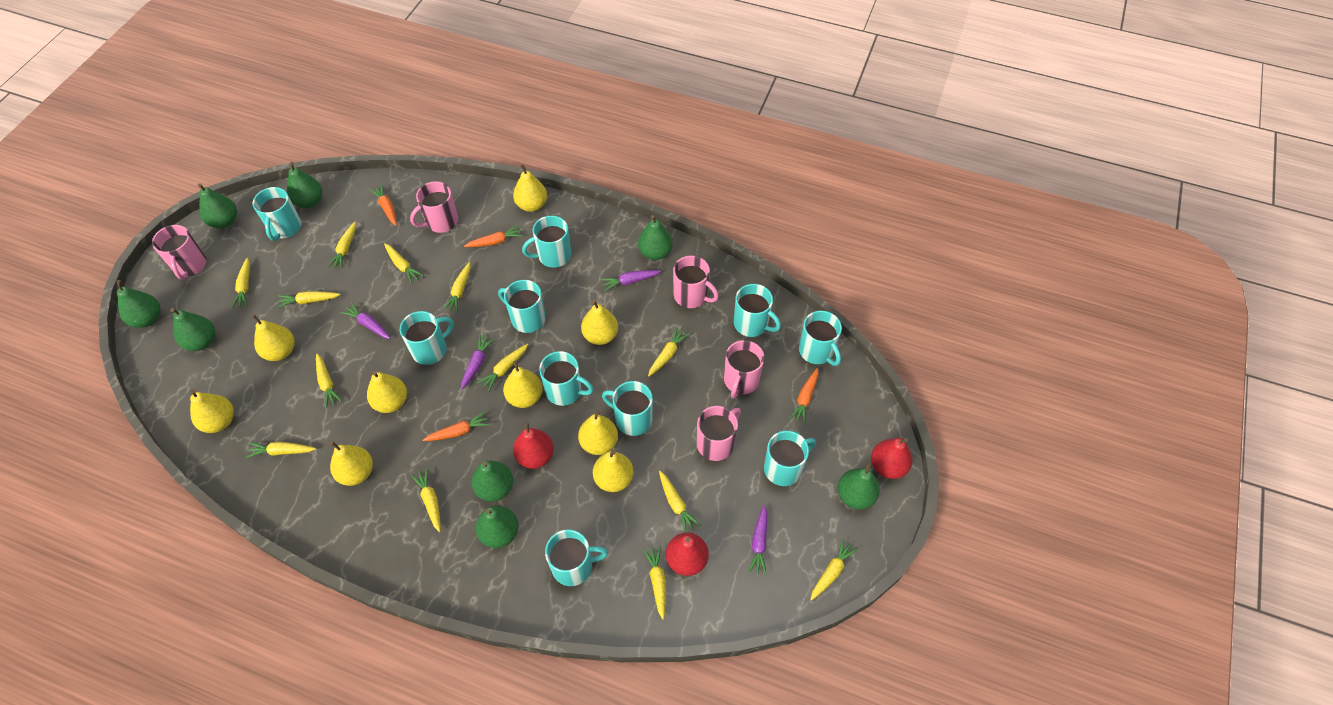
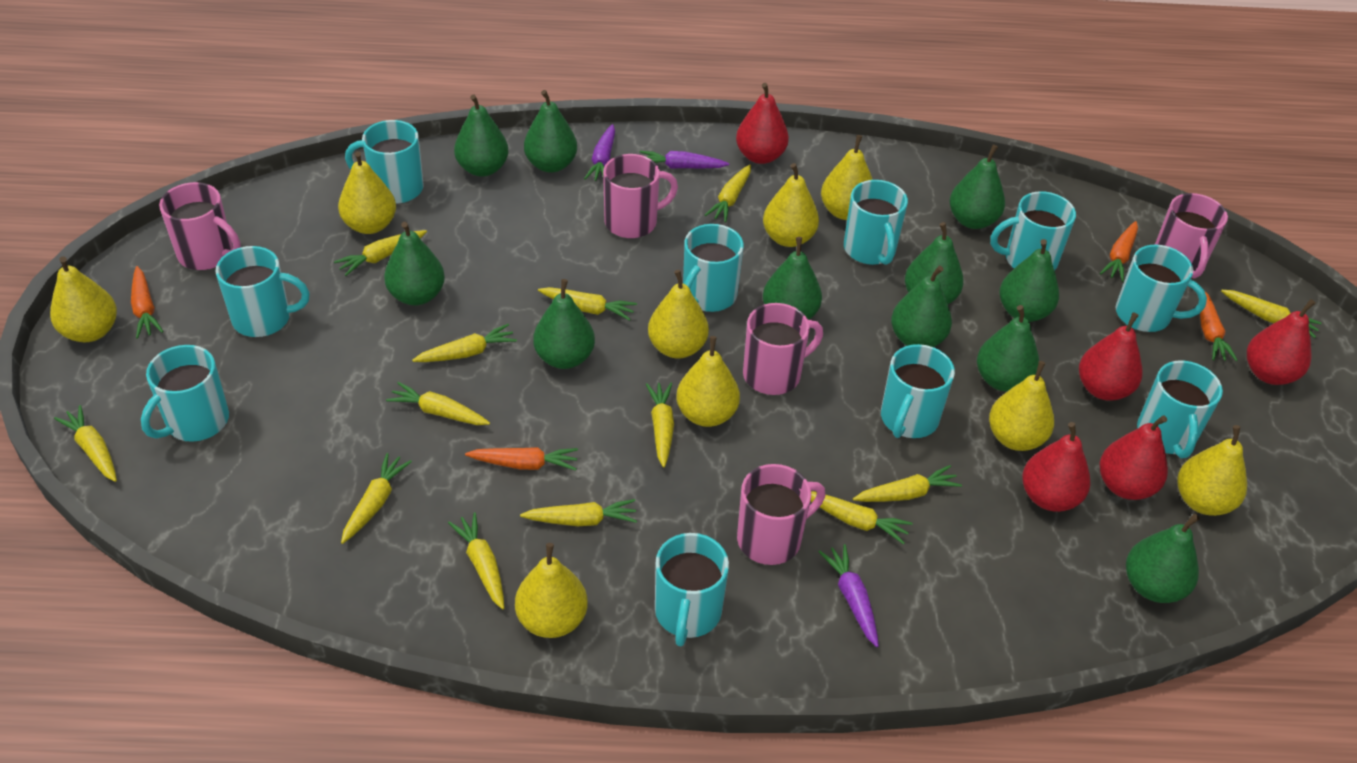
green pear: 8 -> 11
purple carrot: 4 -> 3
red pear: 3 -> 5

